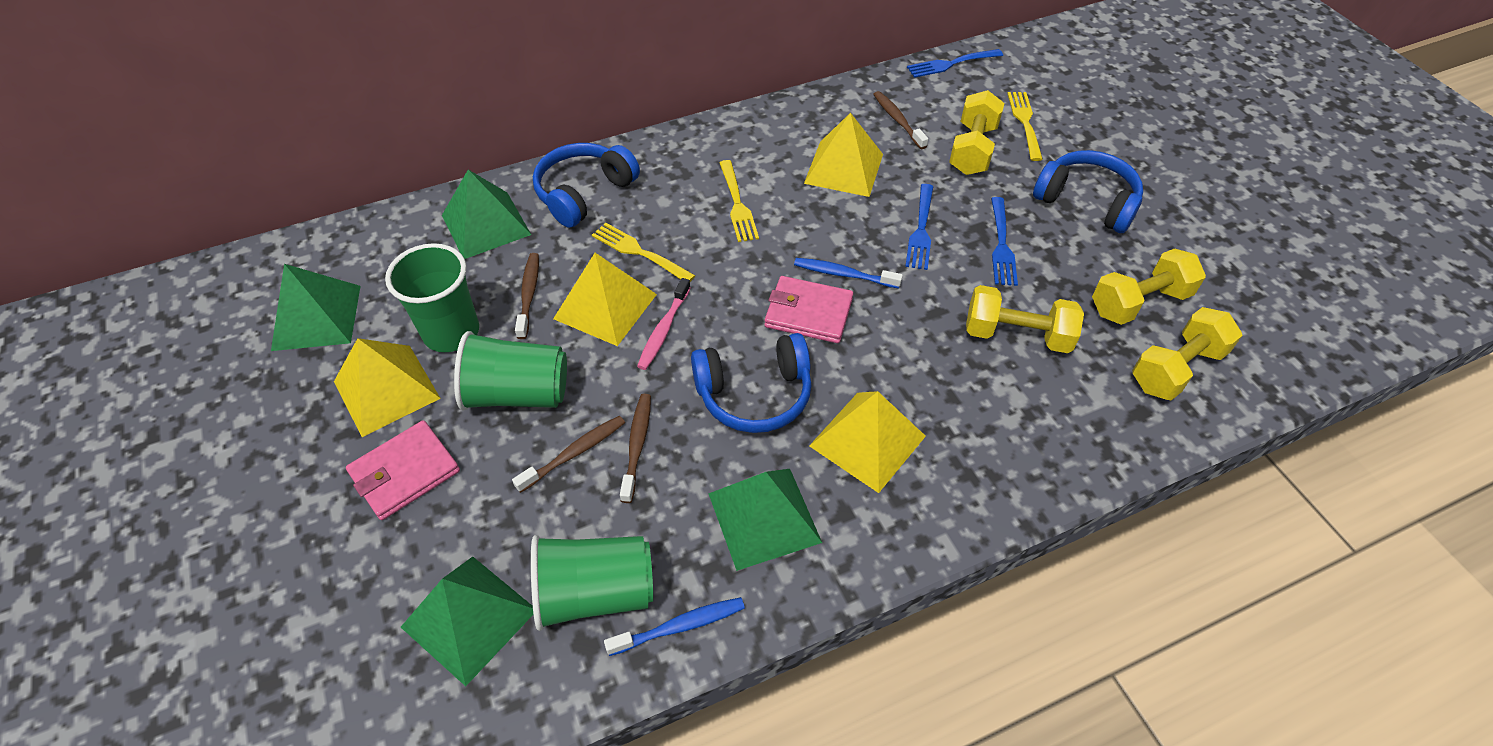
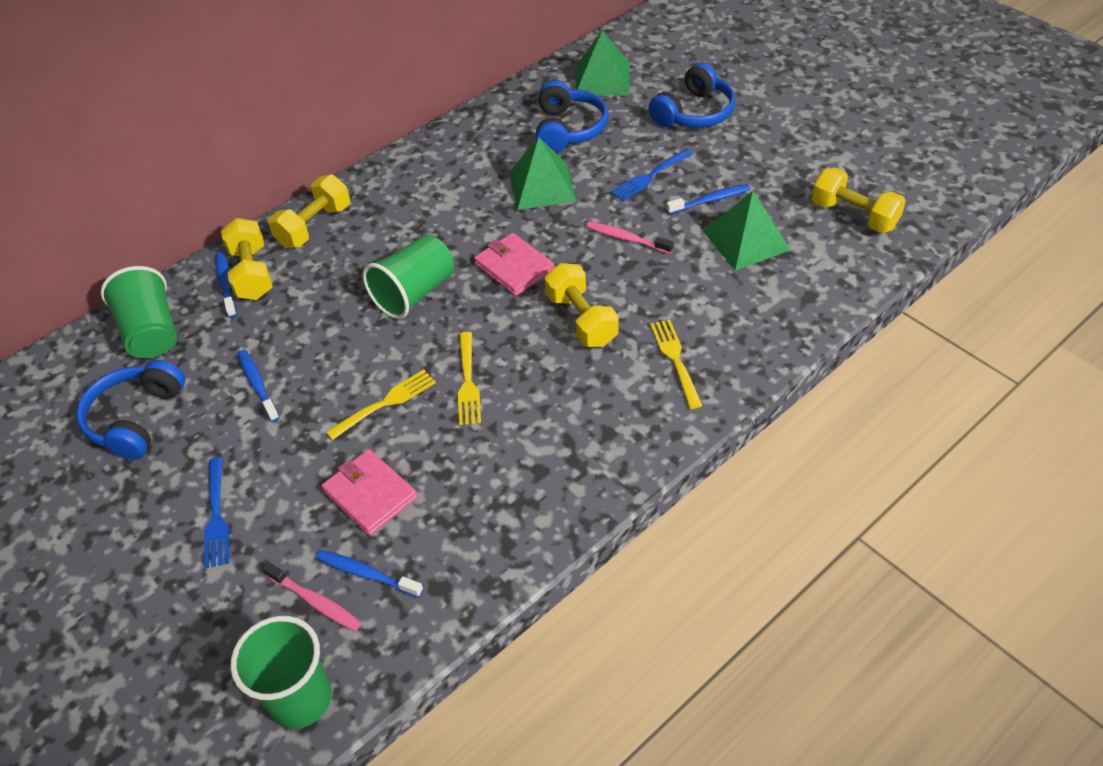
blue fork: 3 -> 2
blue toothbrush: 2 -> 4
brown toothbrush: 4 -> 0
green pyramid: 4 -> 3
pink toothbrush: 1 -> 2
yellow pyramid: 4 -> 0

